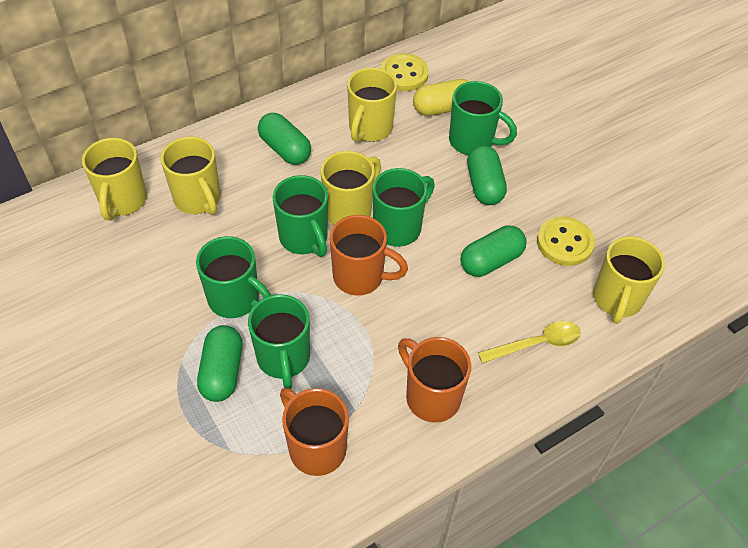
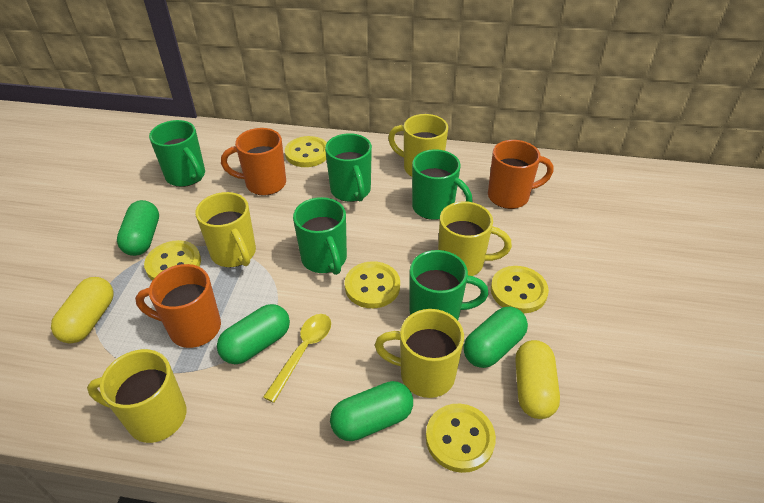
yellow button: 2 -> 5
yellow capsule: 1 -> 2

